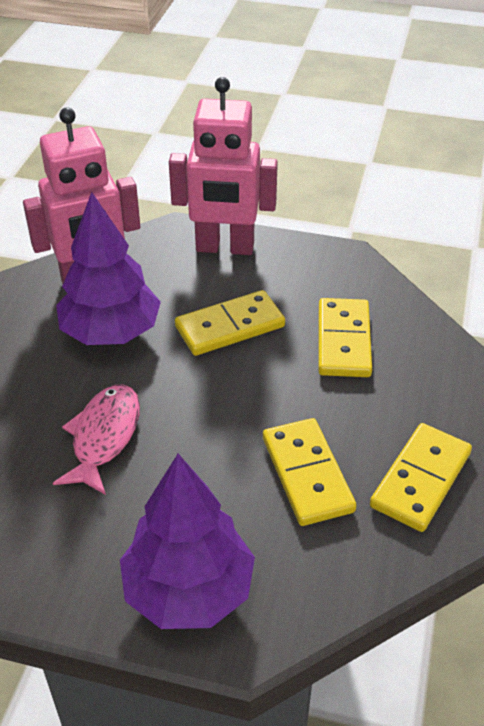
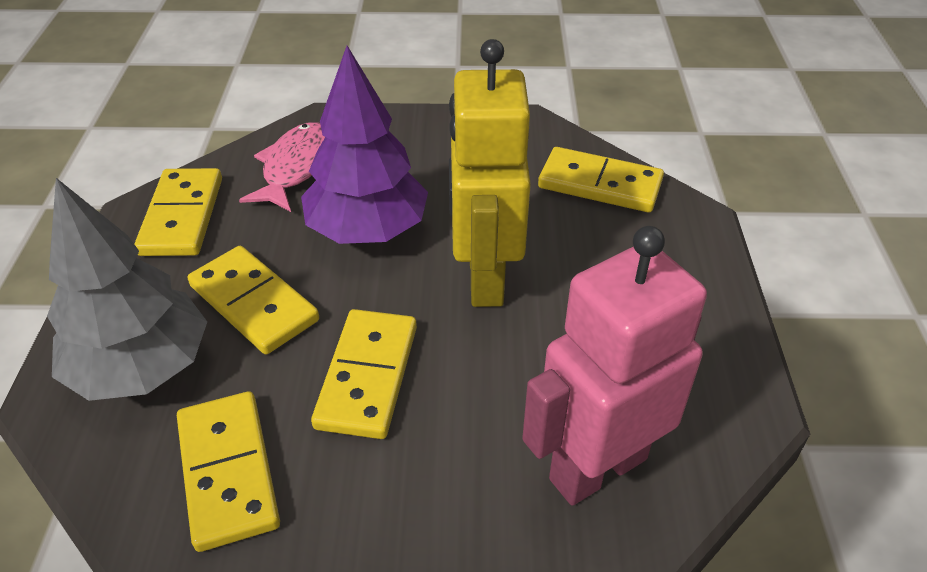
grey tree: 0 -> 1
pink robot: 2 -> 1
purple tree: 2 -> 1
yellow domino: 4 -> 5
yellow robot: 0 -> 1

